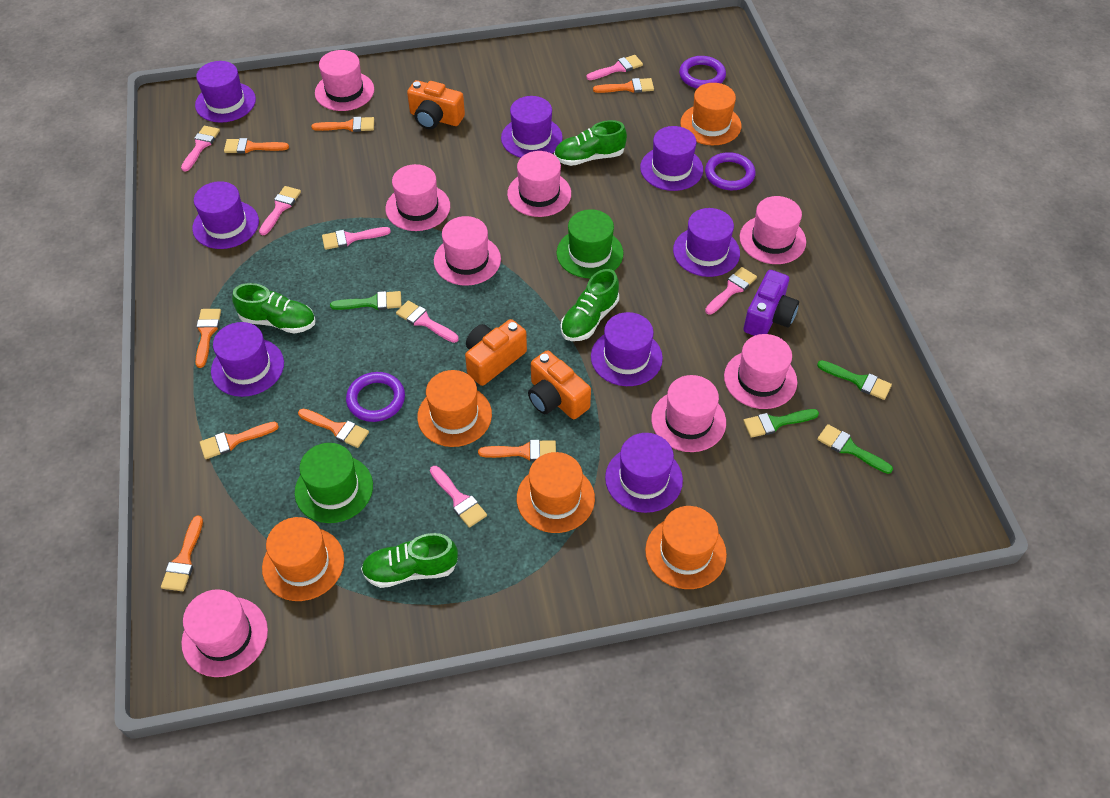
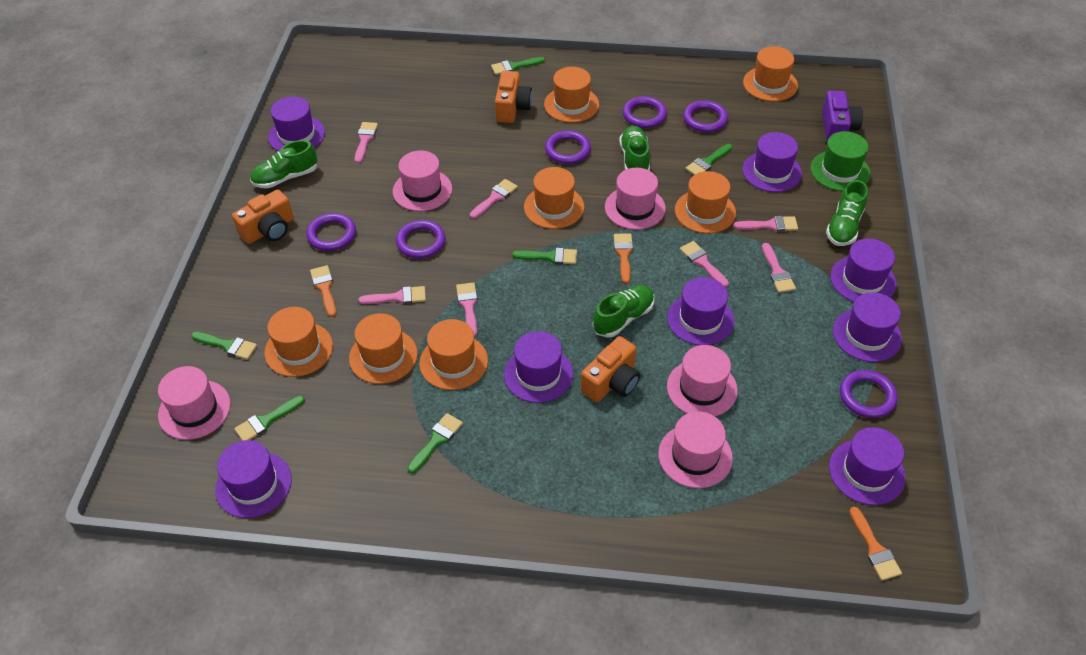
green brush: 4 -> 6
green hat: 2 -> 1
orange brush: 8 -> 3
orange hat: 5 -> 7
pink hat: 8 -> 5
purple ring: 3 -> 6

